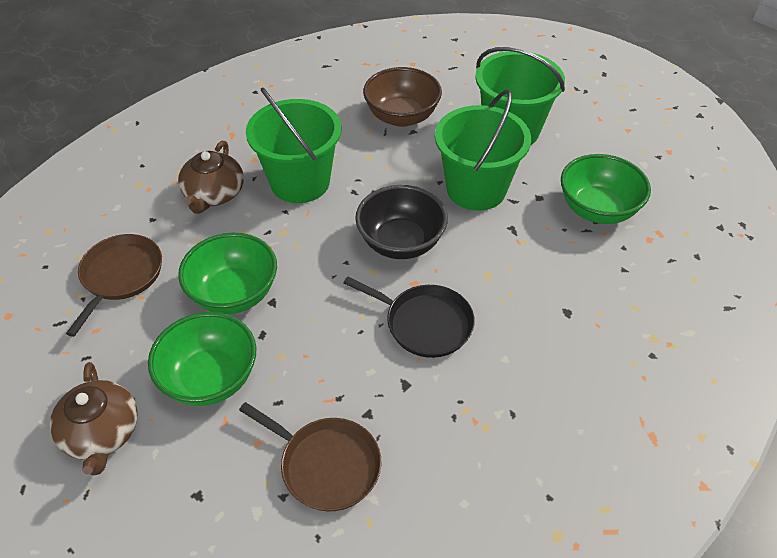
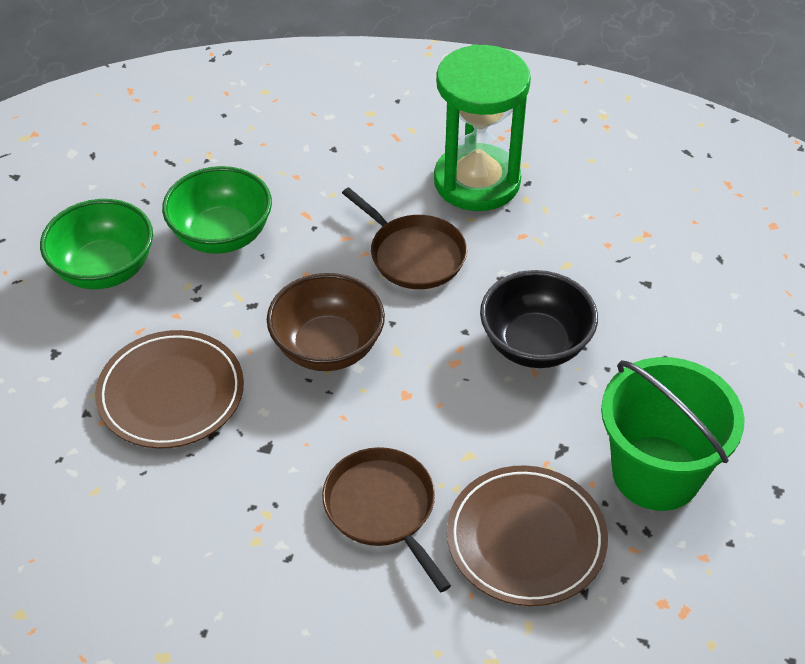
black pan: 1 -> 0
brown plate: 0 -> 2
brown teapot: 2 -> 0
green bowl: 3 -> 2
green bucket: 3 -> 1
green hourglass: 0 -> 1

